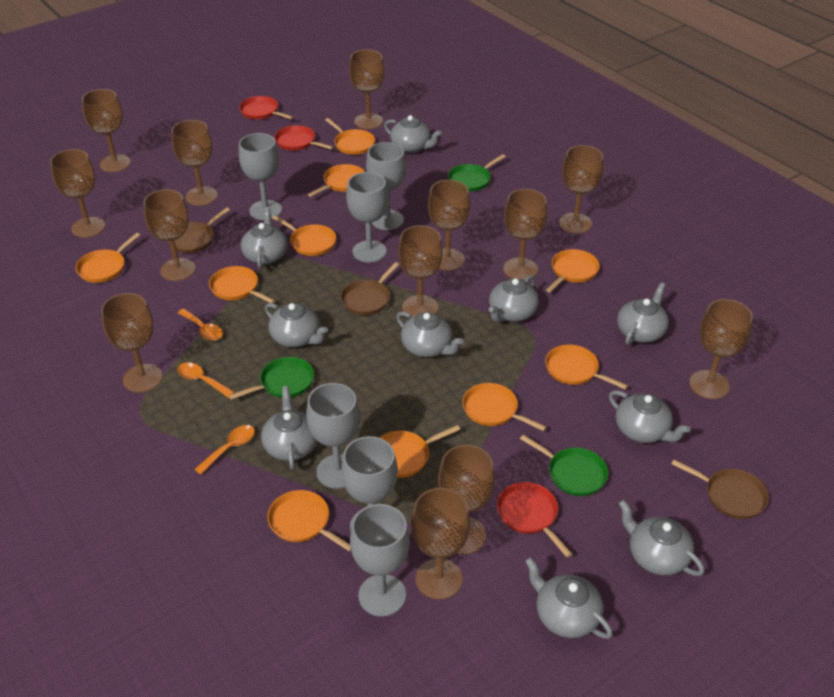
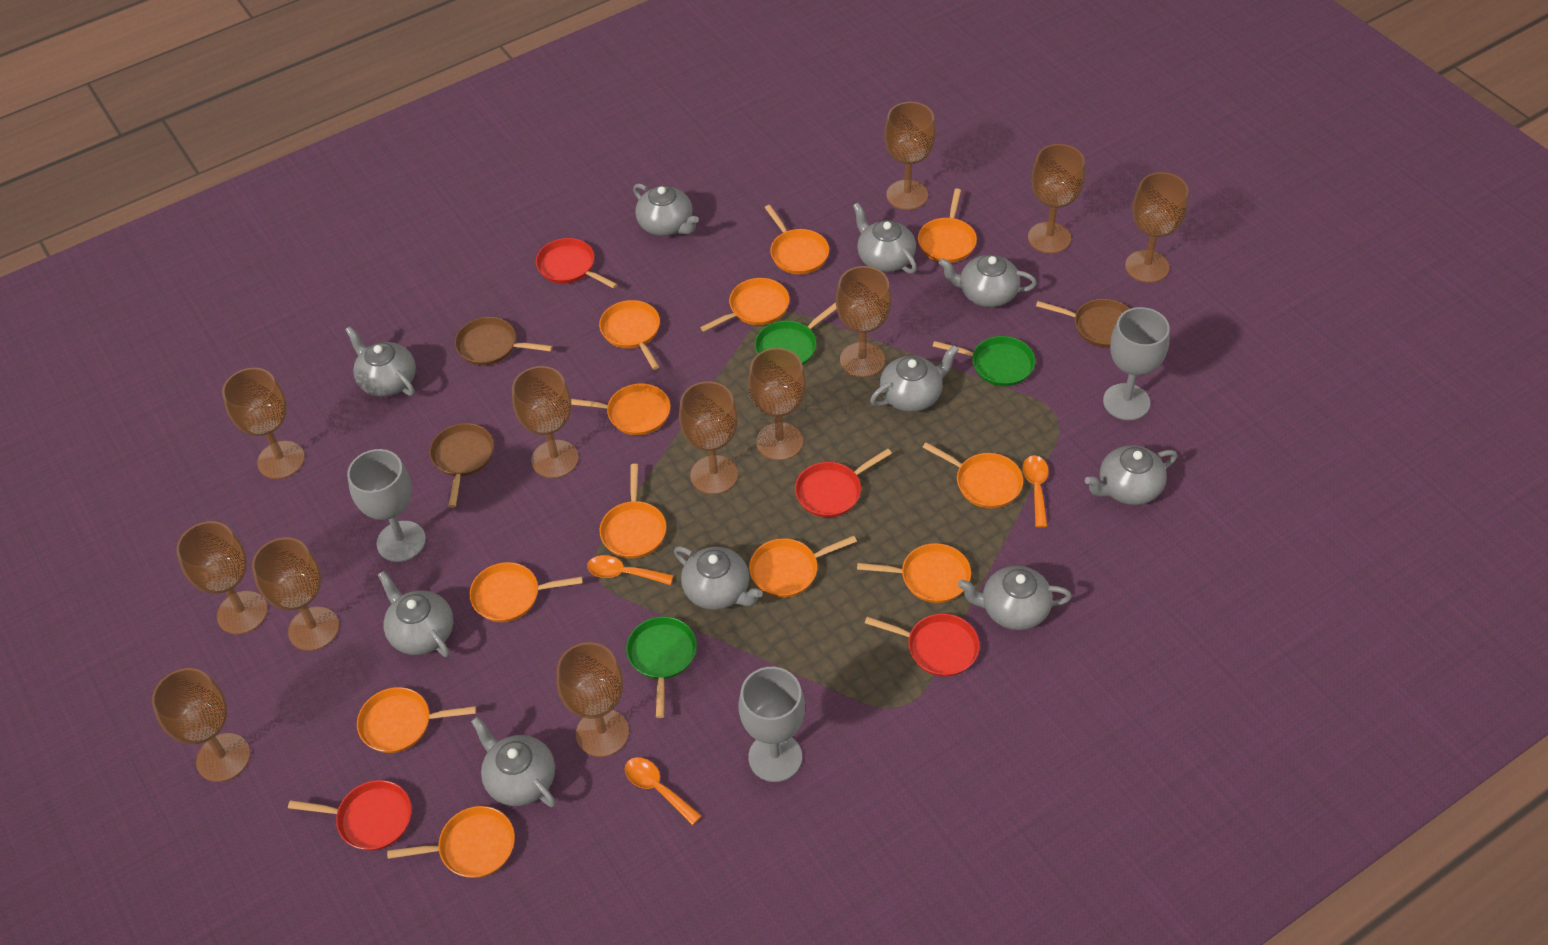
brown goblet: 13 -> 12
grey goblet: 6 -> 3
orange pan: 10 -> 12
red pan: 3 -> 4

